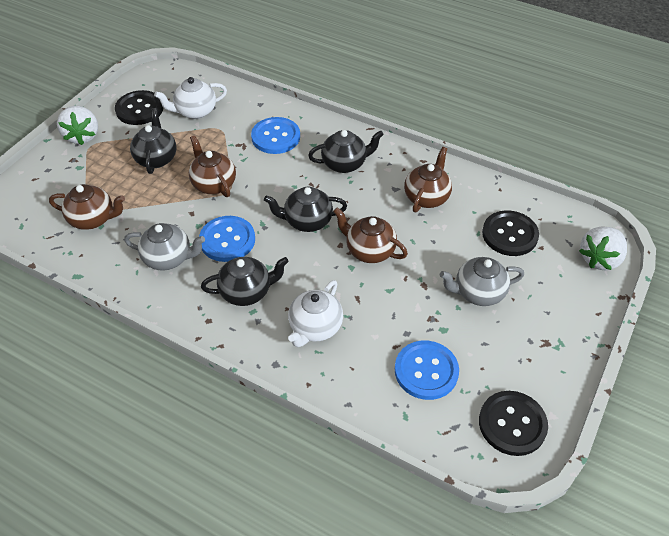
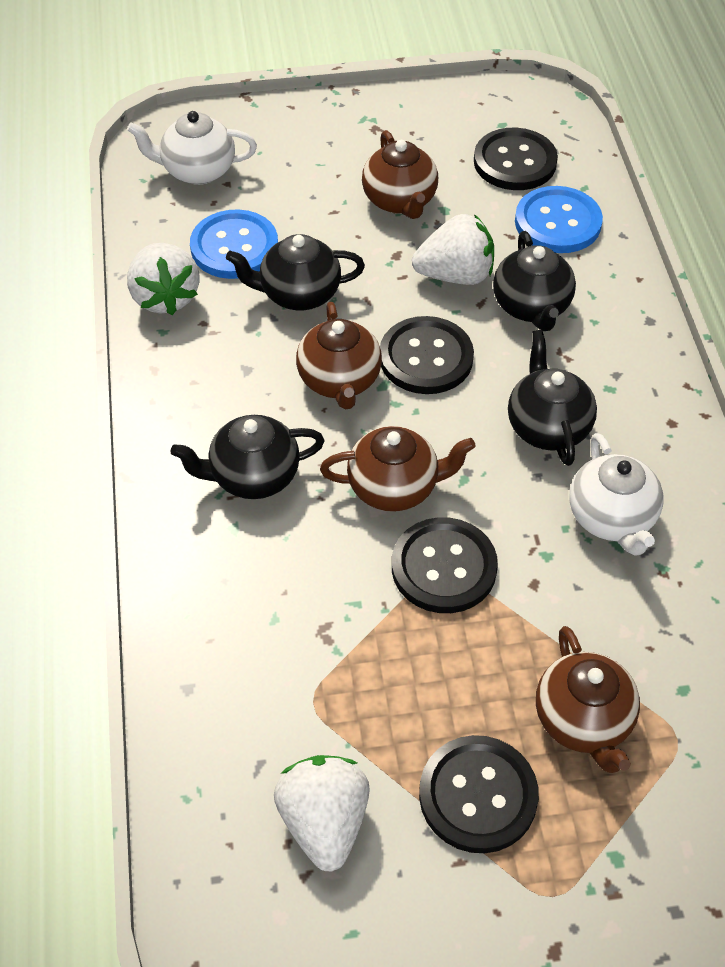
black button: 3 -> 4
blue button: 3 -> 2
grey teapot: 2 -> 0
white strawberry: 2 -> 3

